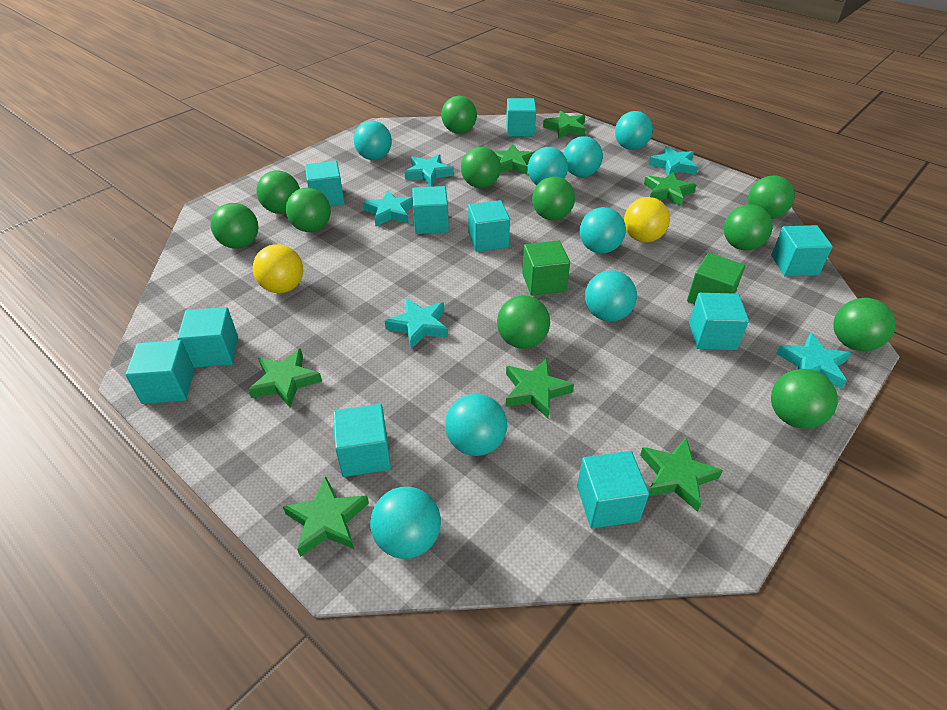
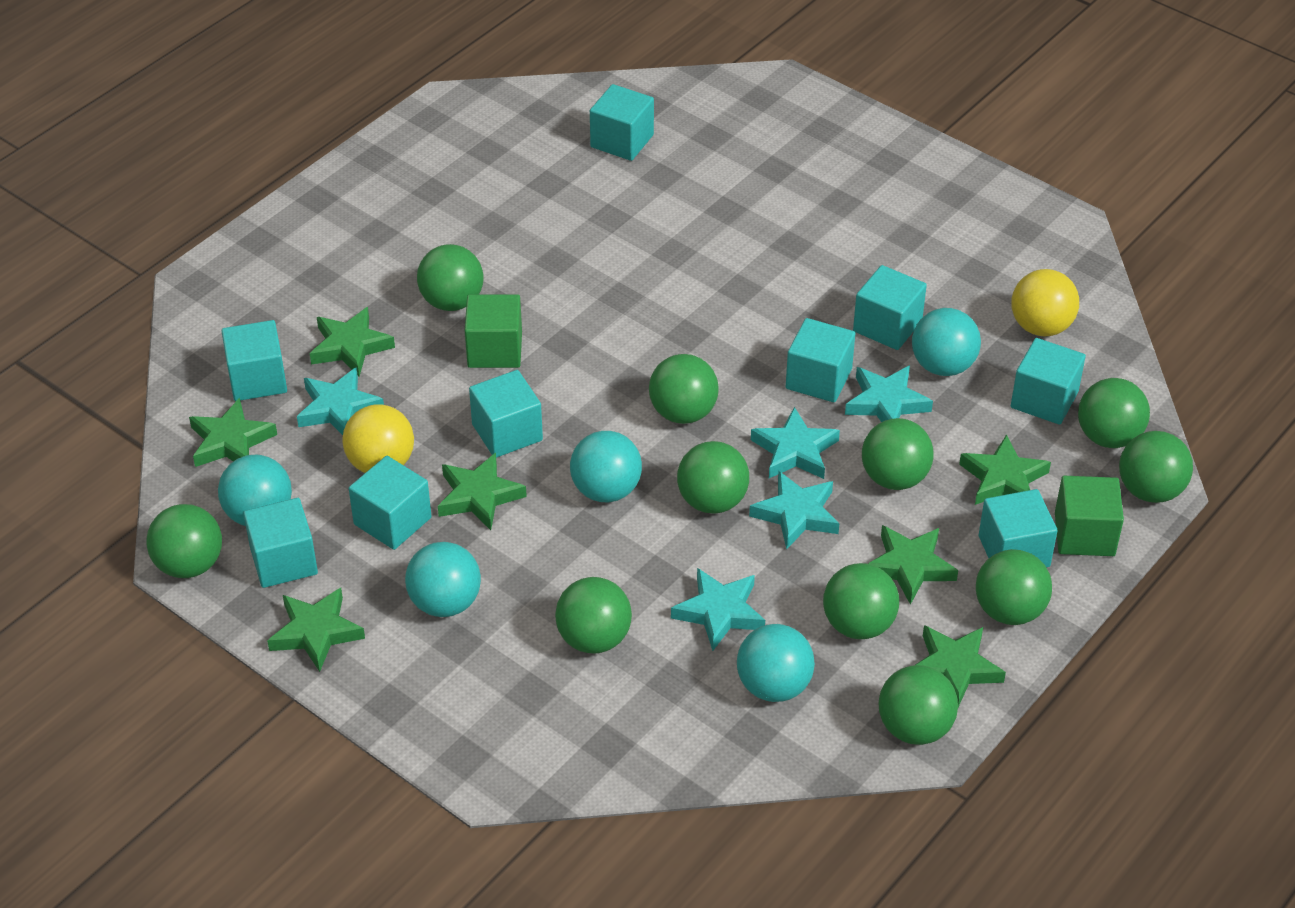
turquoise ball: 8 -> 5
turquoise cube: 10 -> 9

